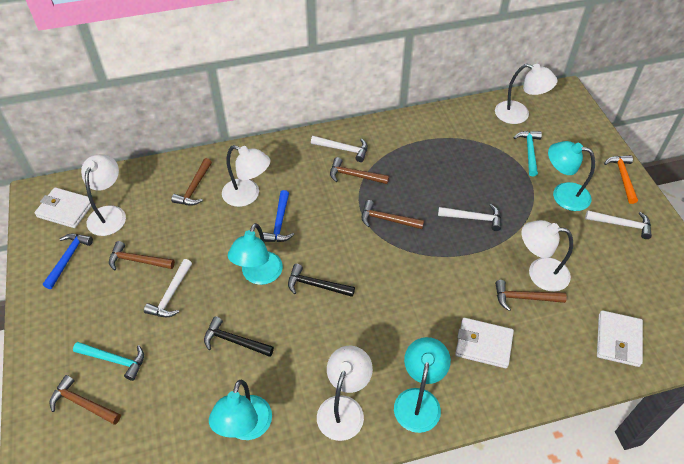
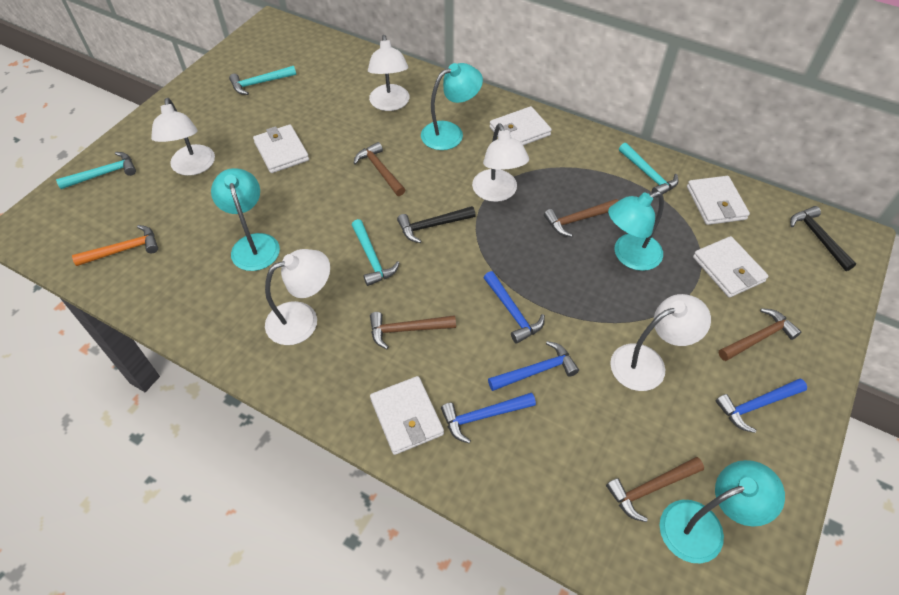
blue hammer: 2 -> 4
brown hammer: 6 -> 5
turquoise hammer: 2 -> 4
white hammer: 4 -> 0
white wallet: 3 -> 5

